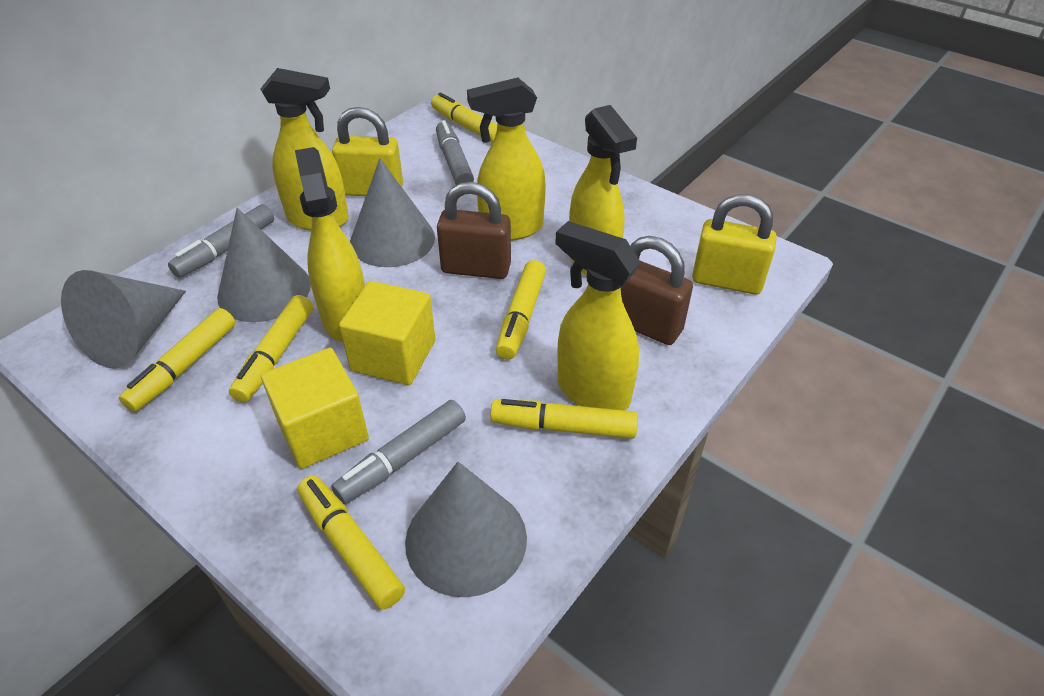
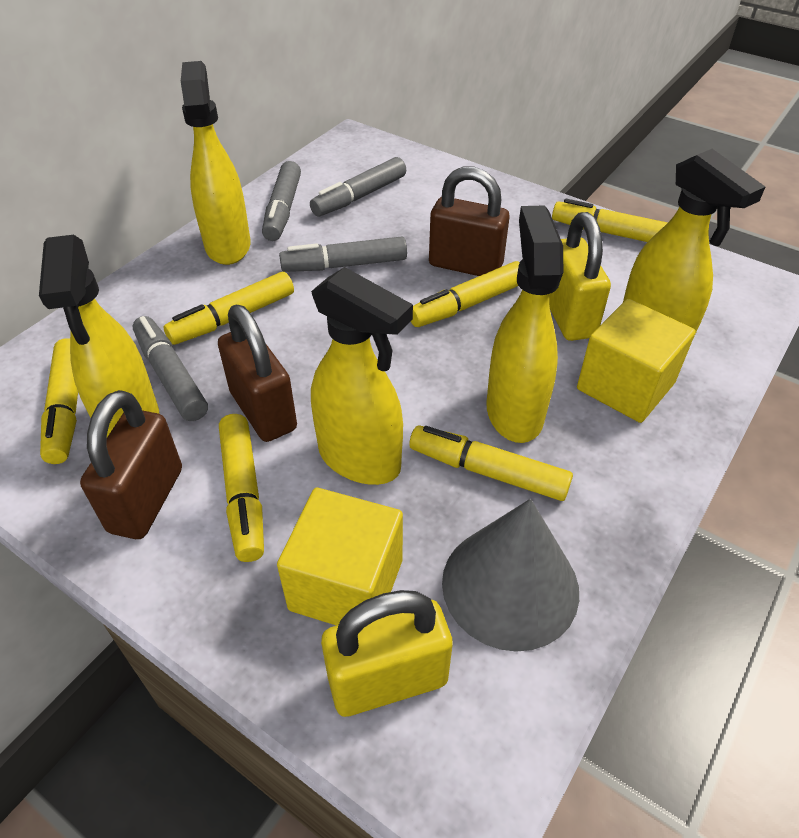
brown padlock: 2 -> 3
grey cone: 4 -> 1
grey marker: 3 -> 4

